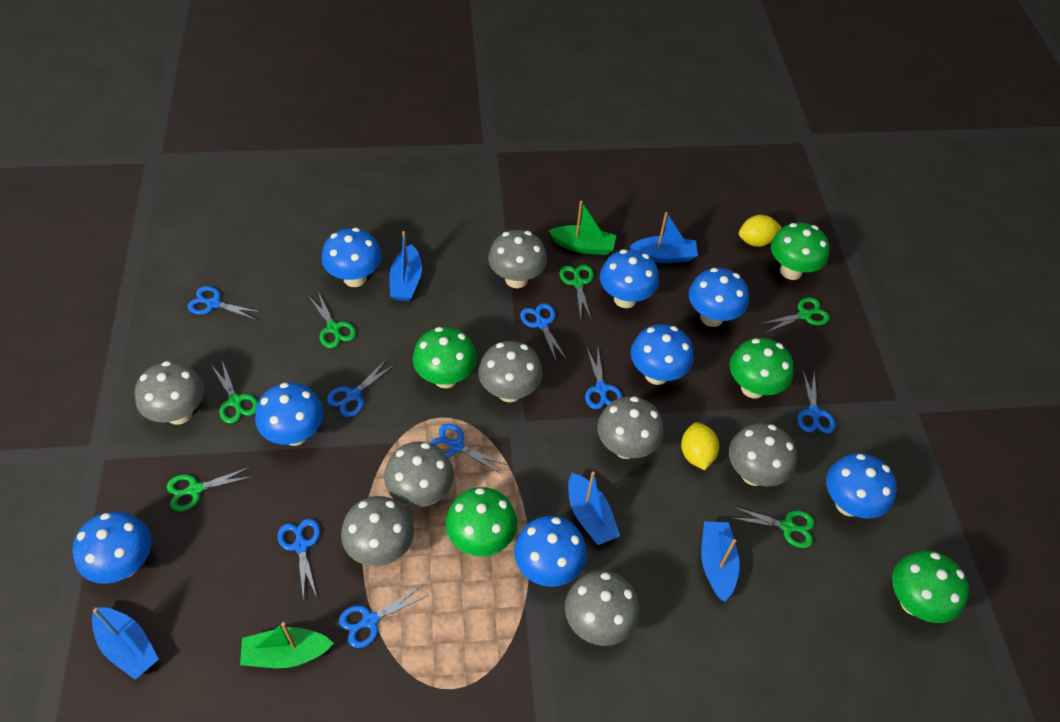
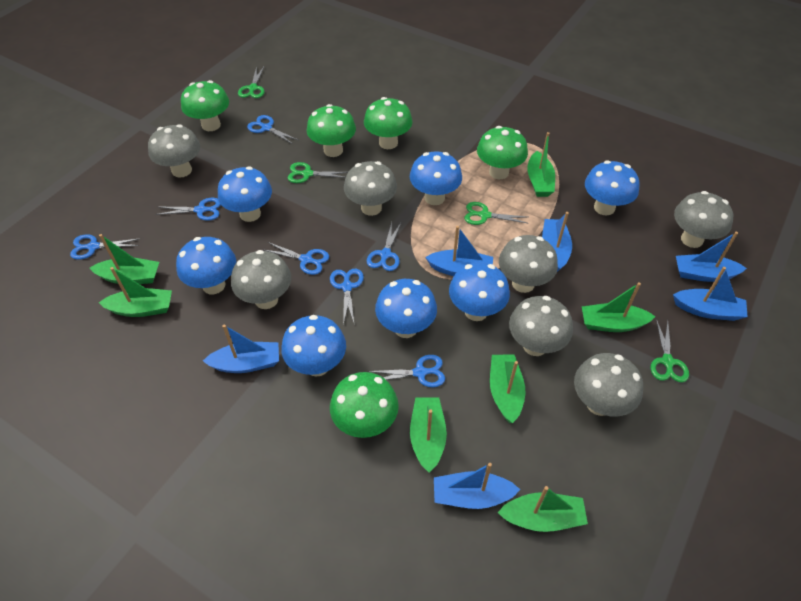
blue boat: 5 -> 6
blue mushroom: 8 -> 7
blue scissors: 8 -> 7
green boat: 2 -> 7
green scissors: 6 -> 4
grey mushroom: 8 -> 7
yellow lemon: 2 -> 0

